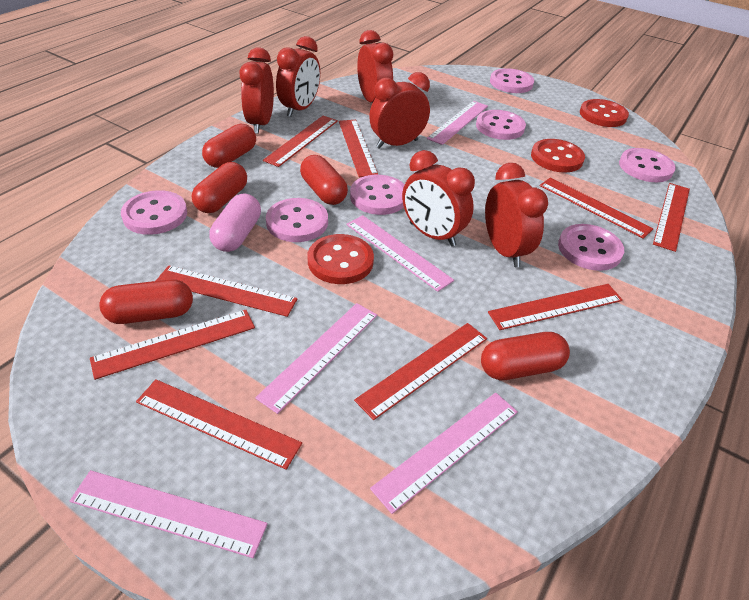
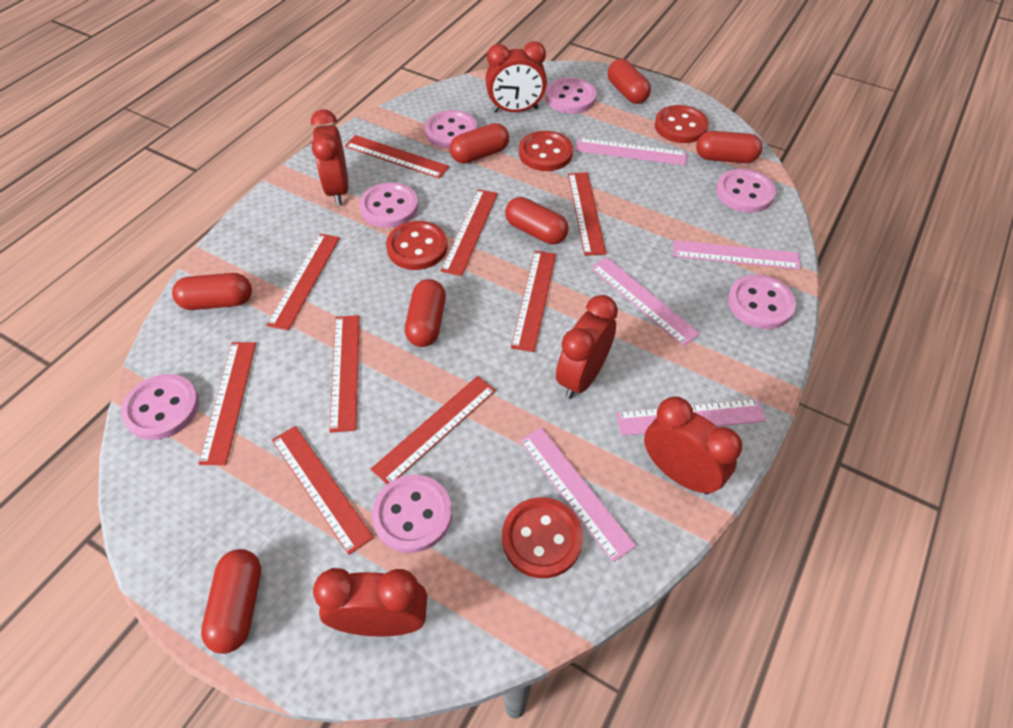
pink capsule: 1 -> 0
red button: 3 -> 4
red capsule: 5 -> 7
red clock: 6 -> 5

